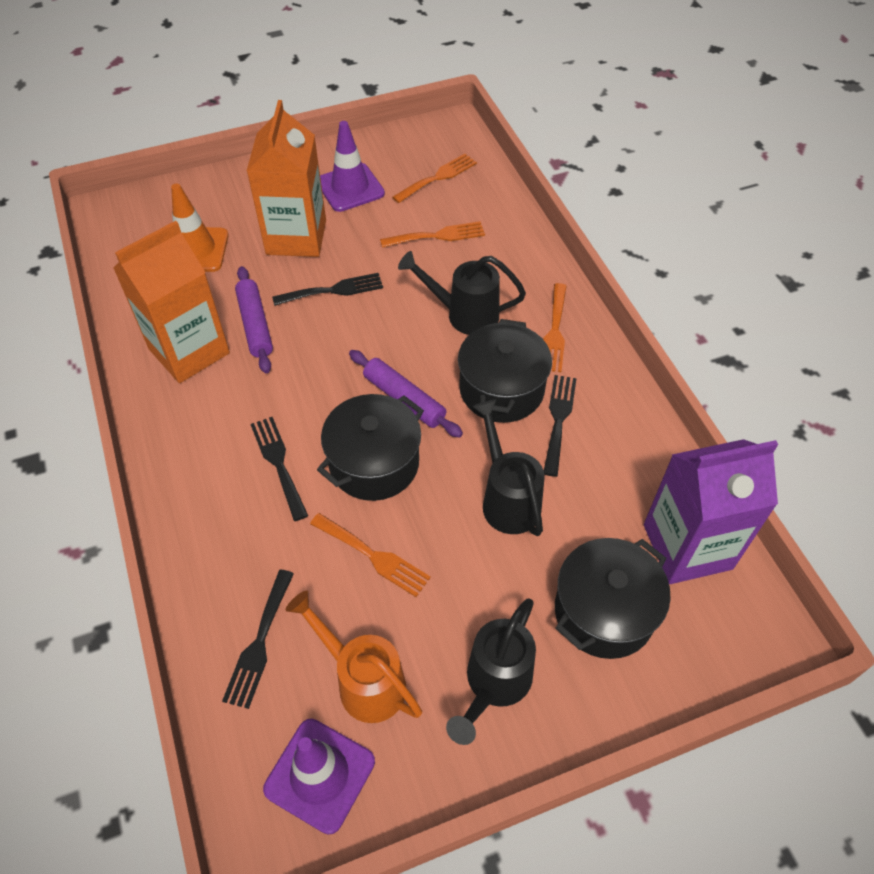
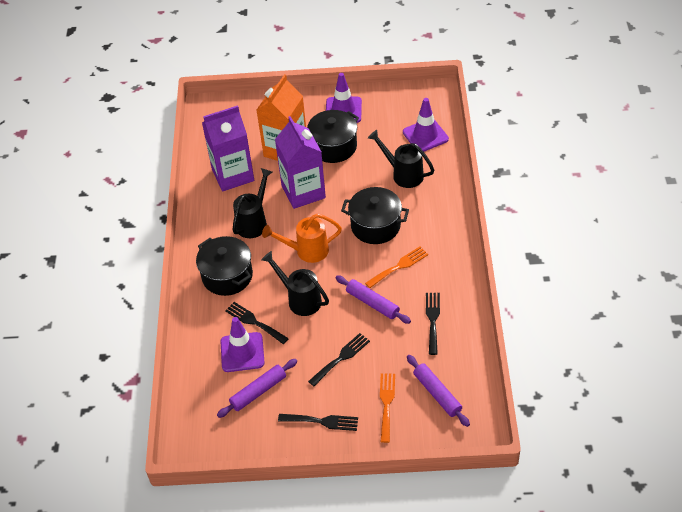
orange carton: 2 -> 1
orange fork: 4 -> 2
orange traffic cone: 1 -> 0
purple carton: 1 -> 2
purple rolling pin: 2 -> 3
purple traffic cone: 2 -> 3

